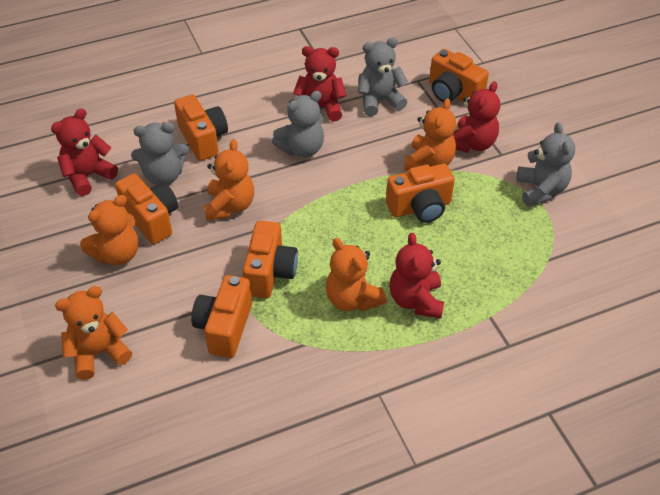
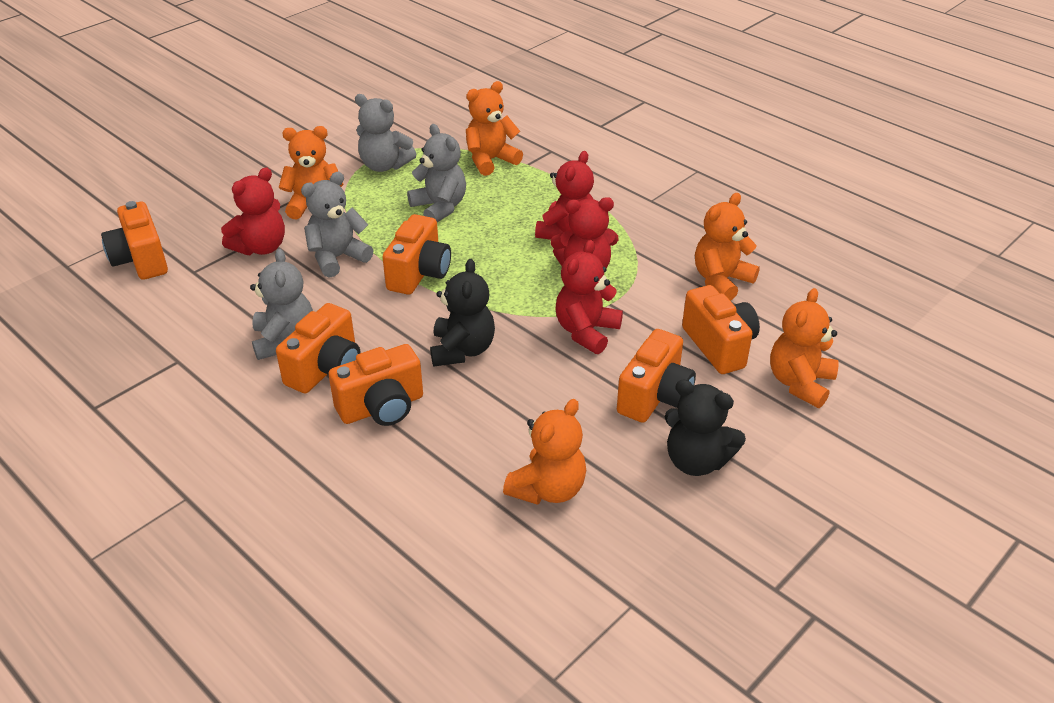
black teddy bear: 0 -> 2

